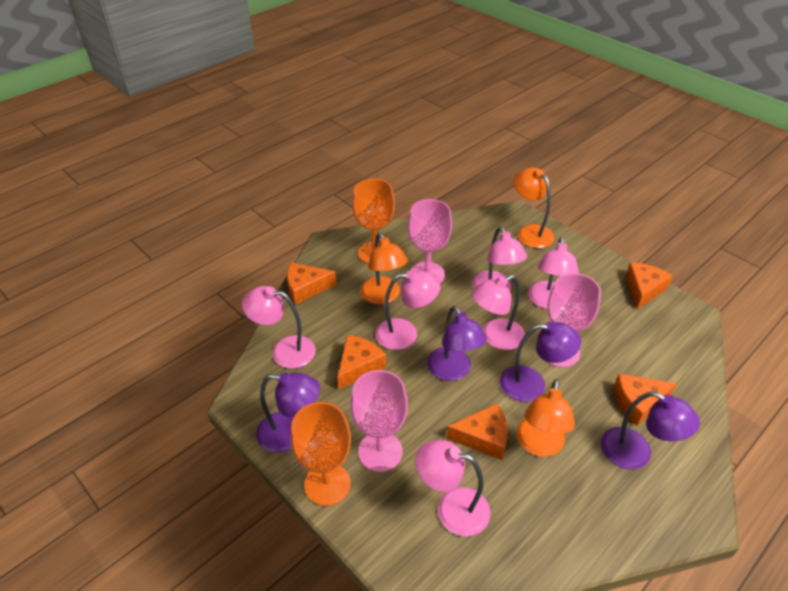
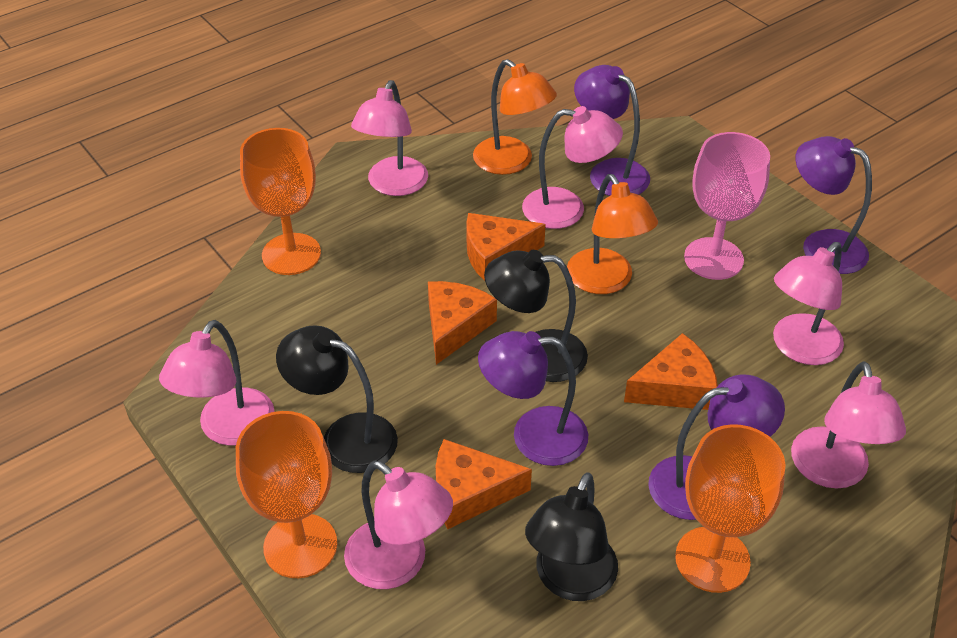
black lamp: 0 -> 3
orange cheese: 5 -> 4
orange goblet: 2 -> 3
orange lamp: 3 -> 2
pink goblet: 3 -> 1

